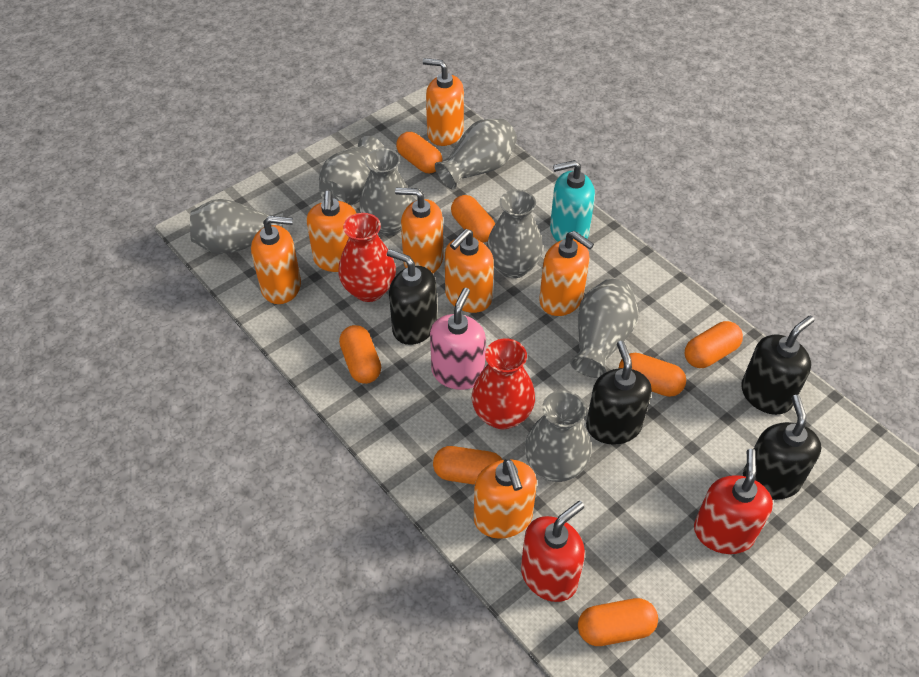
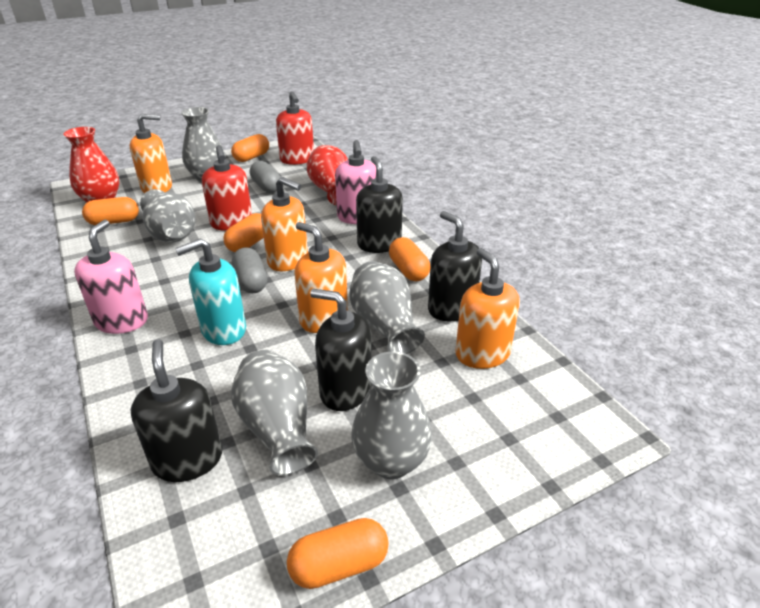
grey capsule: 0 -> 2
grey vase: 7 -> 5
orange capsule: 7 -> 5
orange soap dispenser: 7 -> 4
pink soap dispenser: 1 -> 2

